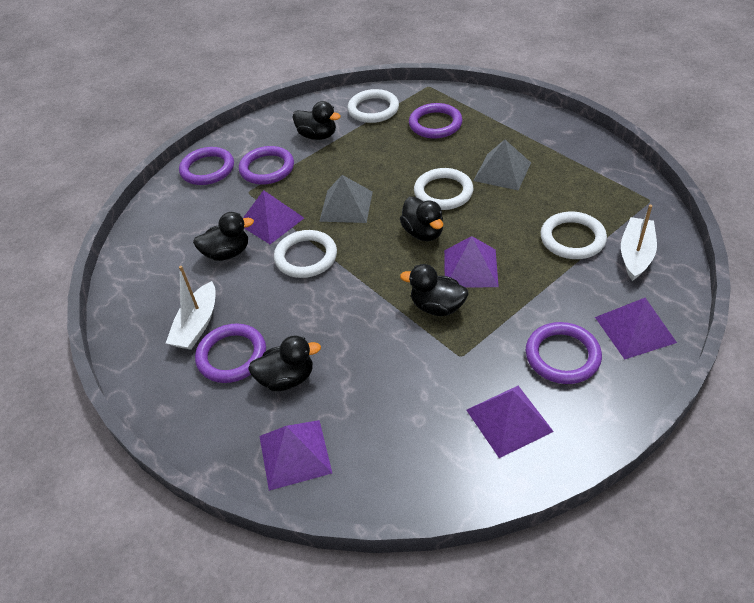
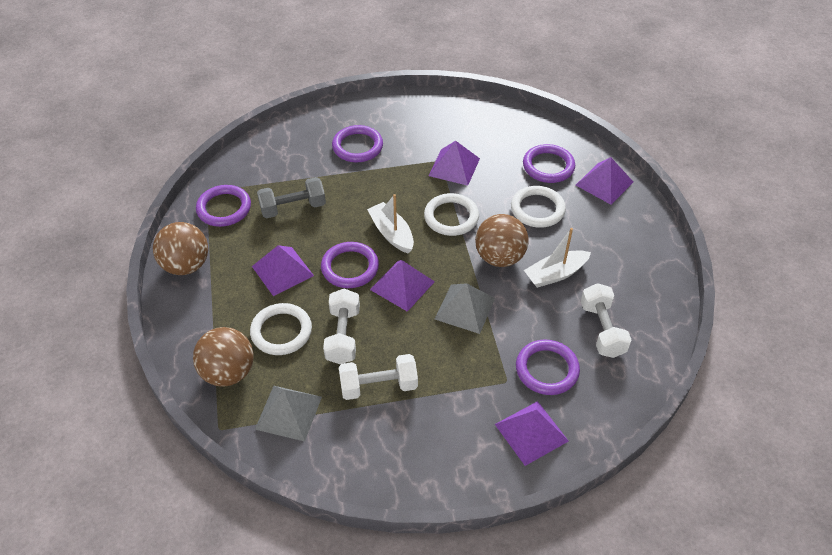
black duck: 5 -> 0
brown ball: 0 -> 3
grey dumbbell: 0 -> 1
white dumbbell: 0 -> 3
white ring: 4 -> 3

